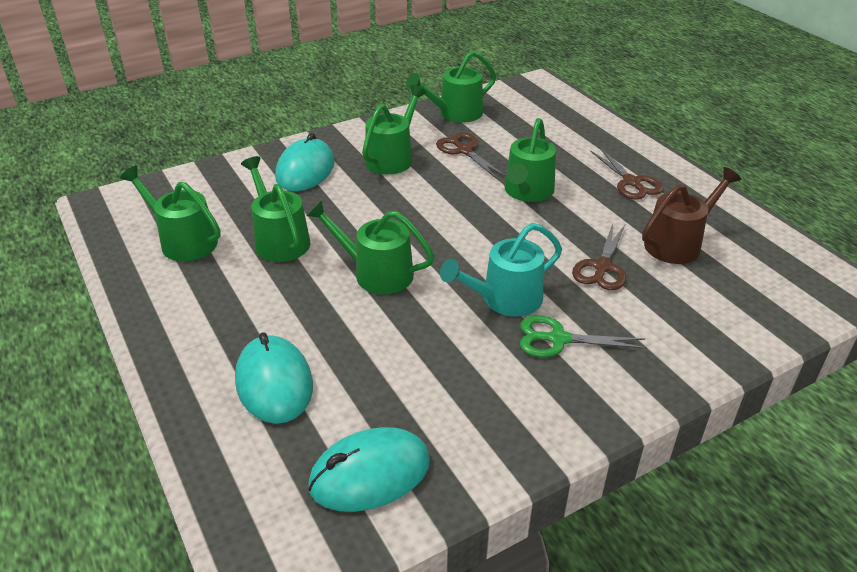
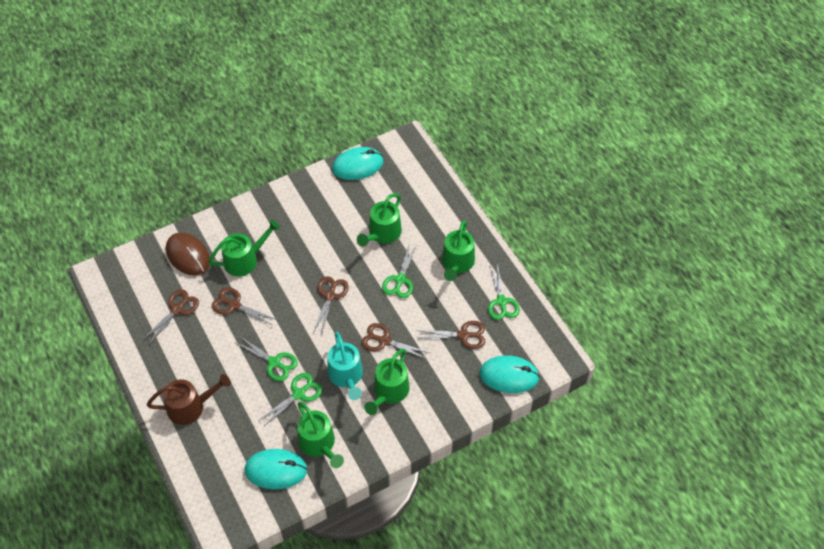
brown mouse: 0 -> 1
brown scissors: 3 -> 5
green scissors: 1 -> 4
green watering can: 6 -> 5

